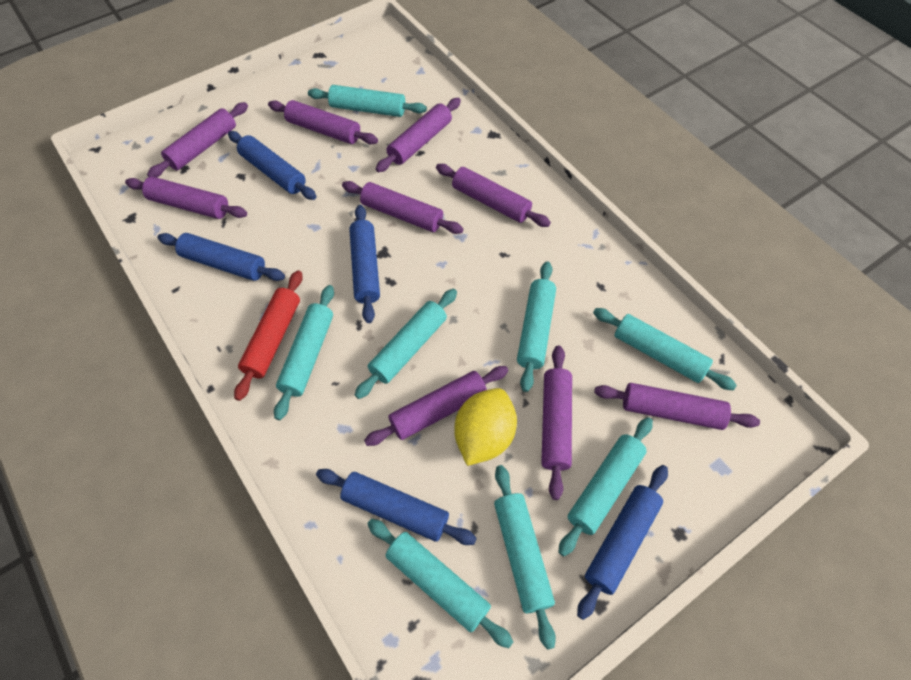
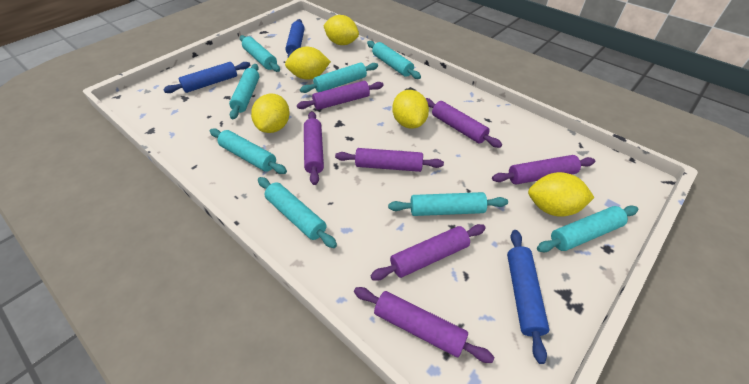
blue rolling pin: 5 -> 3
purple rolling pin: 9 -> 7
red rolling pin: 1 -> 0
yellow lemon: 1 -> 5

